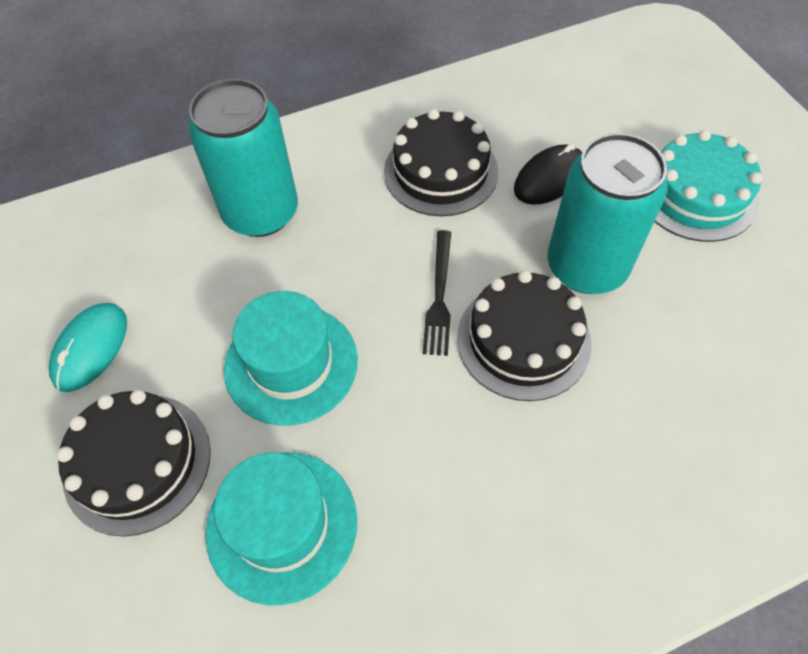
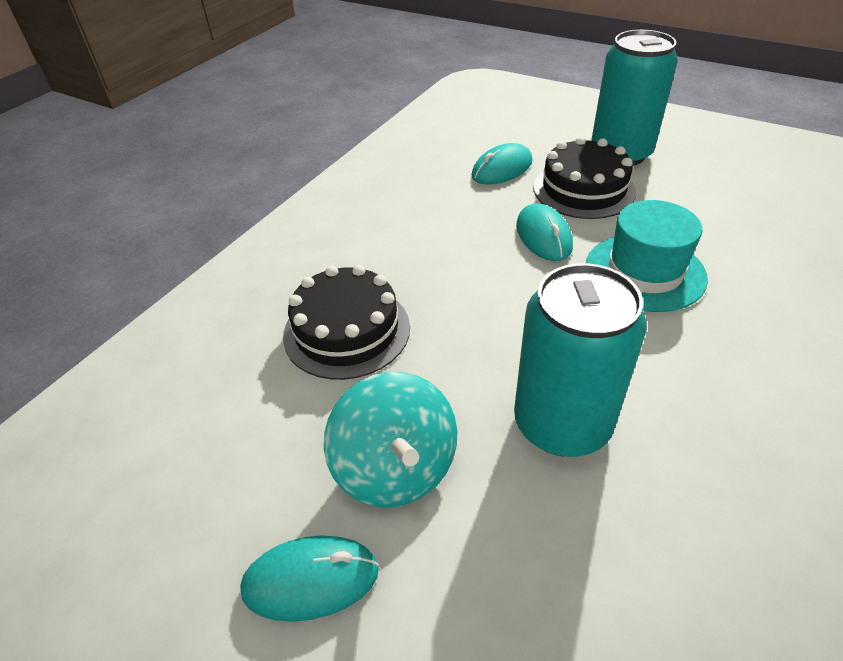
black cake: 3 -> 2
black fork: 1 -> 0
black mouse: 1 -> 0
turquoise cake: 1 -> 0
turquoise hat: 2 -> 1
turquoise mouse: 1 -> 3
turquoise spinning top: 0 -> 1

